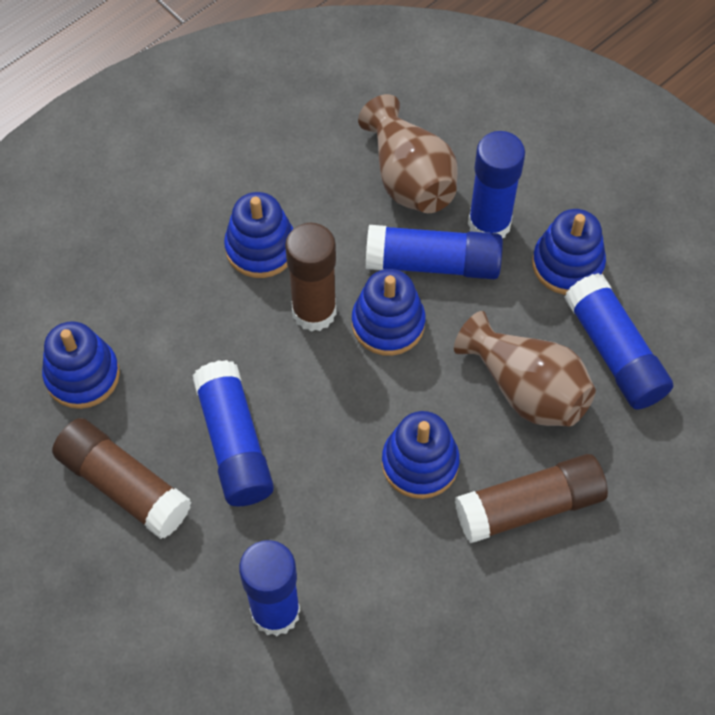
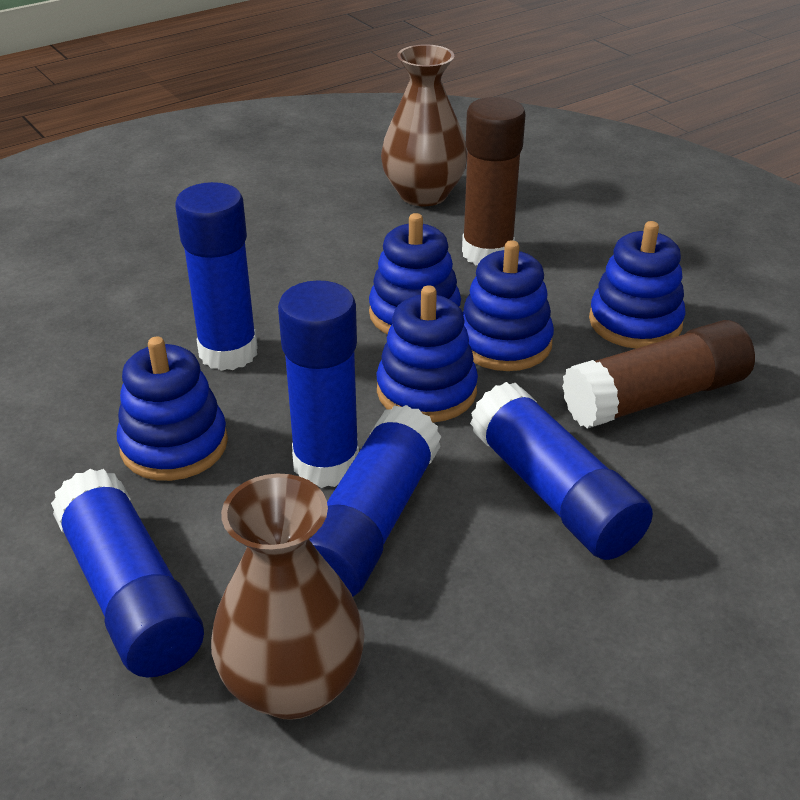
brown glue stick: 3 -> 2

